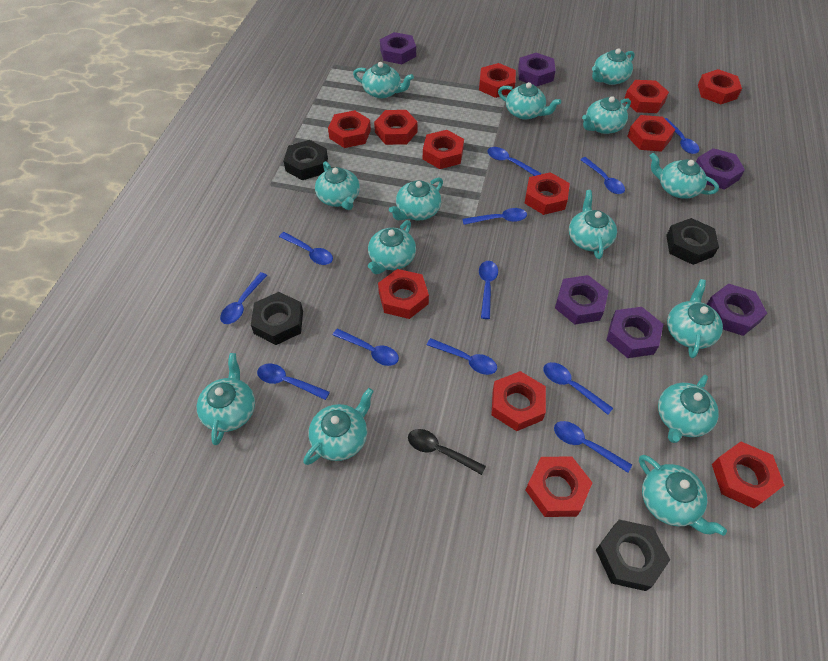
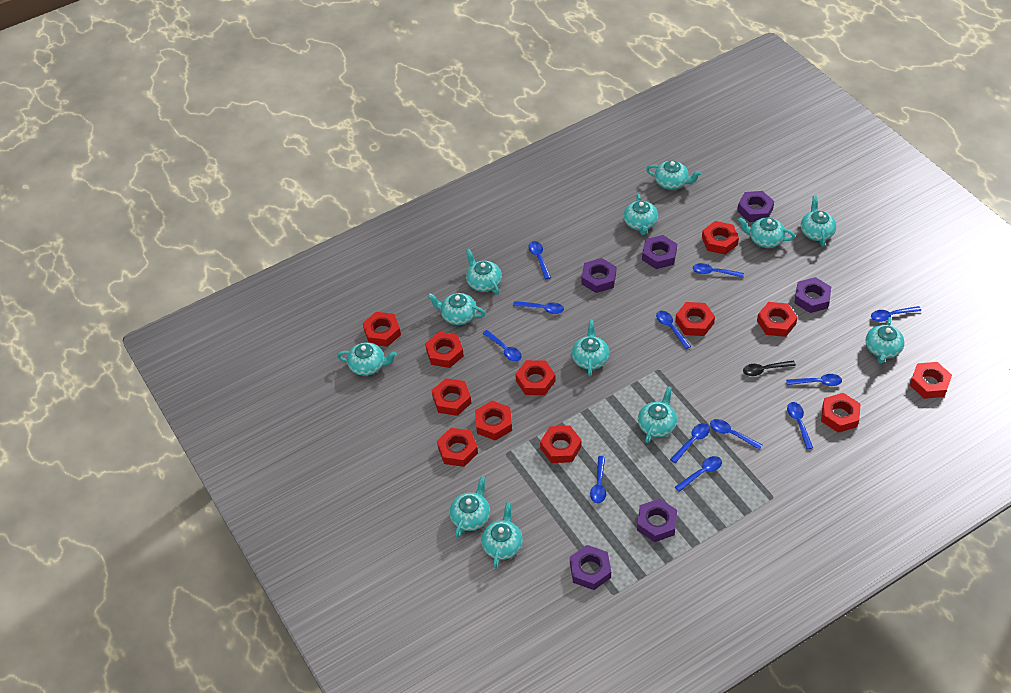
black nut: 4 -> 0
turquoise teapot: 14 -> 12

